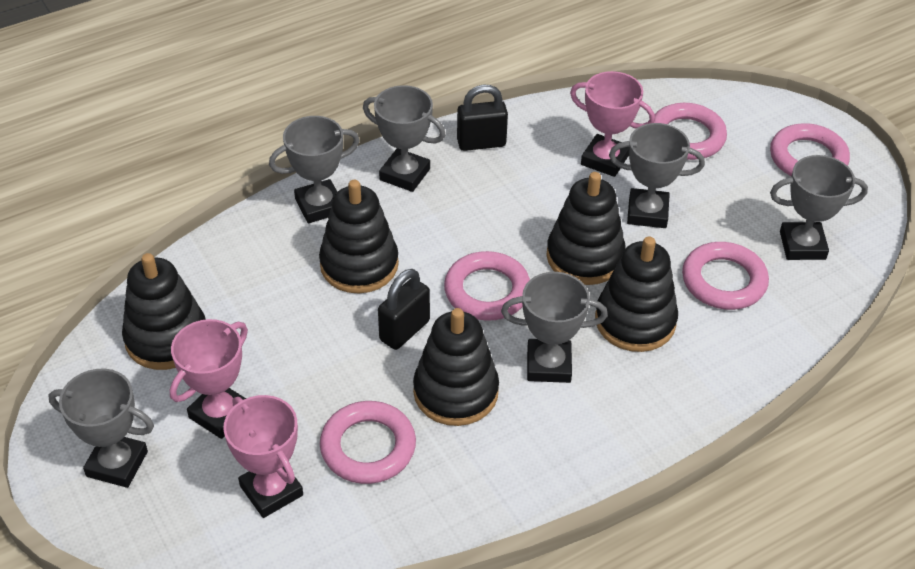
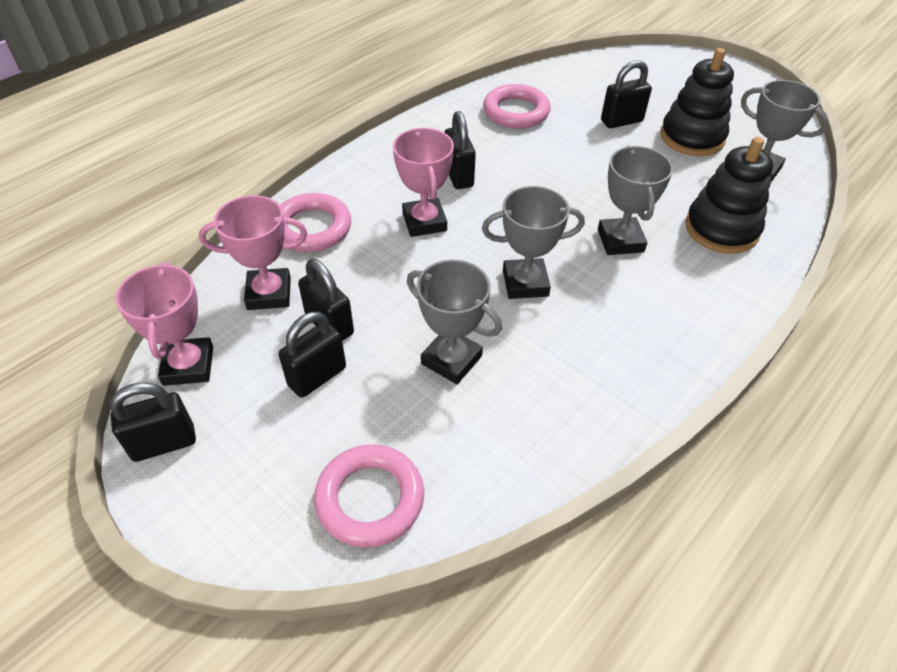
black padlock: 2 -> 5
black stacking toy: 5 -> 2
grey trophy: 6 -> 4
pink ring: 5 -> 3

